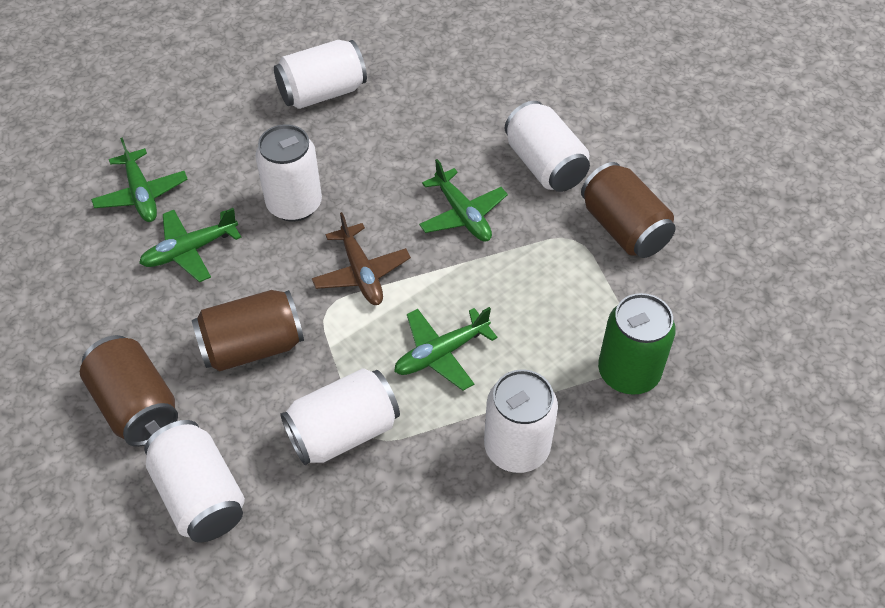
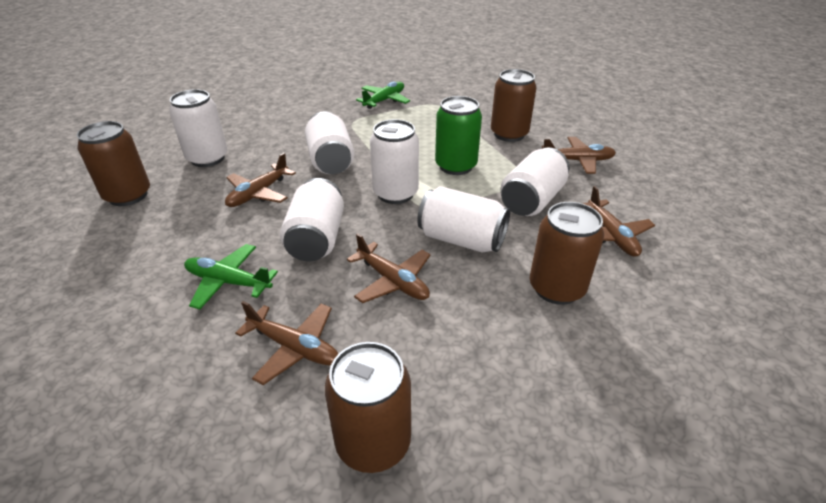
brown can: 3 -> 4
brown plane: 1 -> 5
green plane: 4 -> 2

